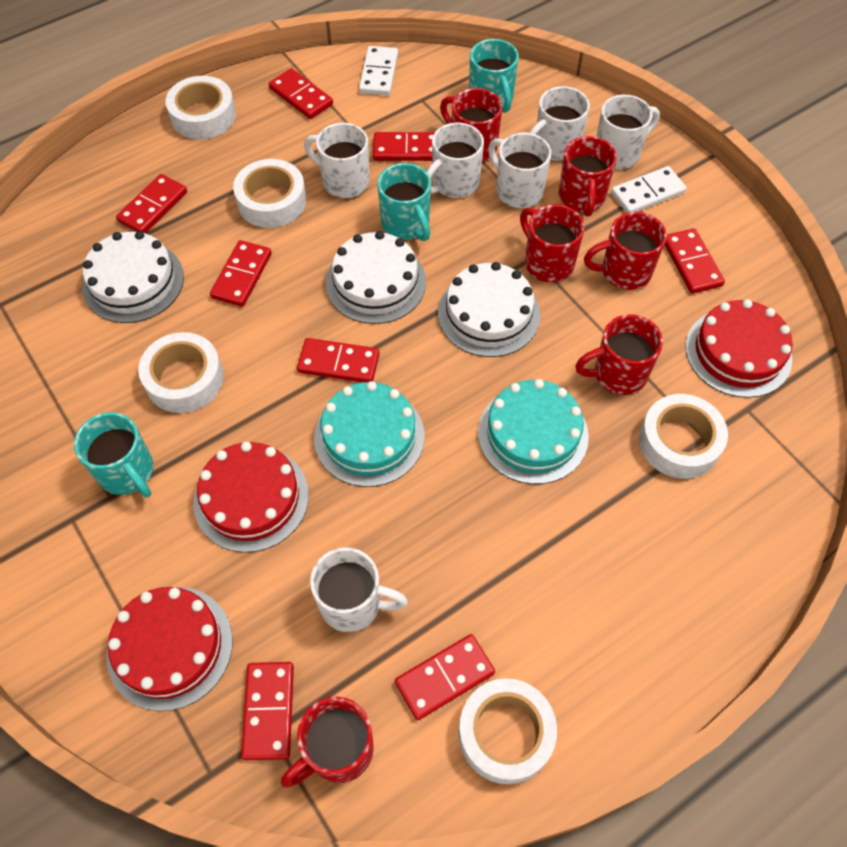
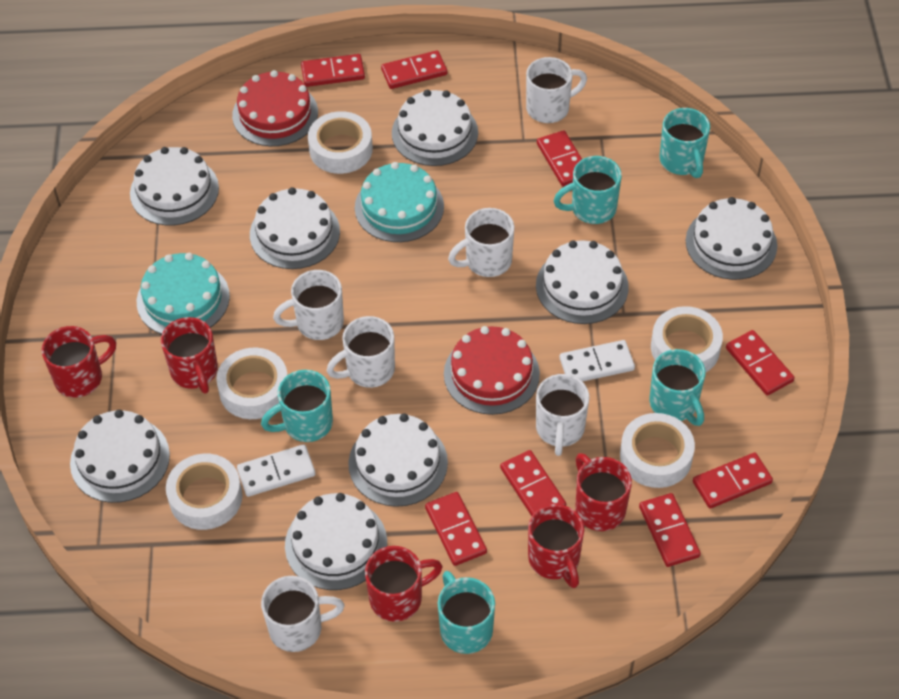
red cake: 3 -> 2
red mug: 6 -> 5
turquoise mug: 3 -> 5
white cake: 3 -> 8

